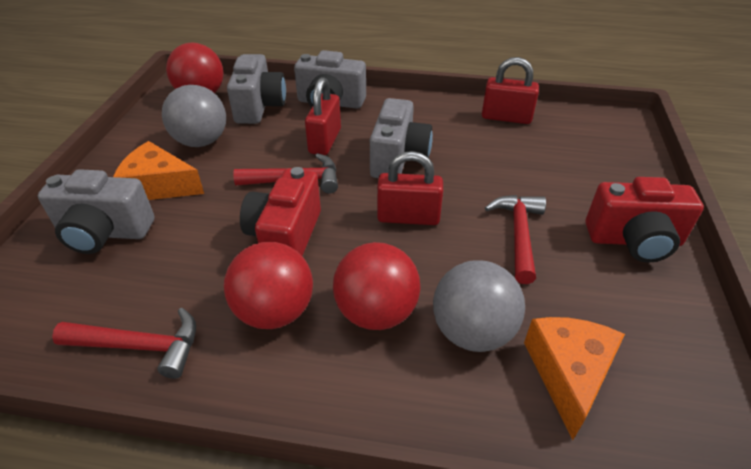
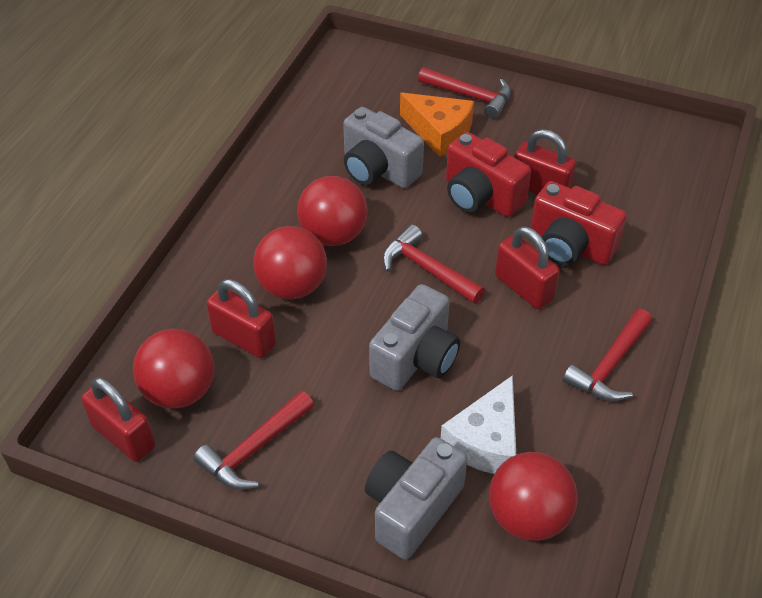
grey ball: 2 -> 0
grey camera: 4 -> 3
orange cheese: 2 -> 1
red ball: 3 -> 4
red hammer: 3 -> 4
red padlock: 3 -> 4
white cheese: 0 -> 1

